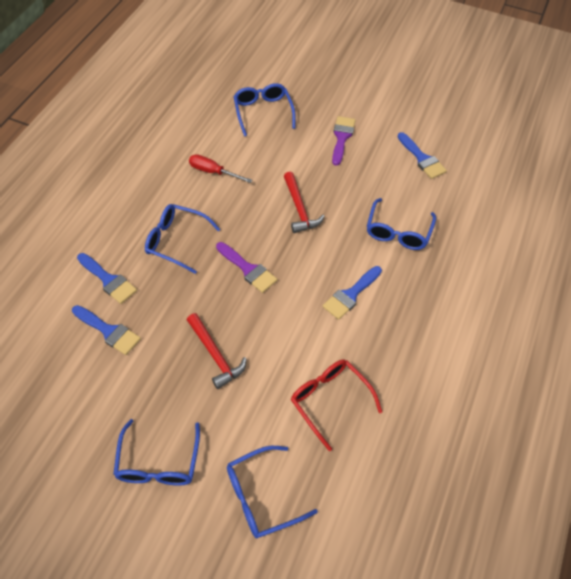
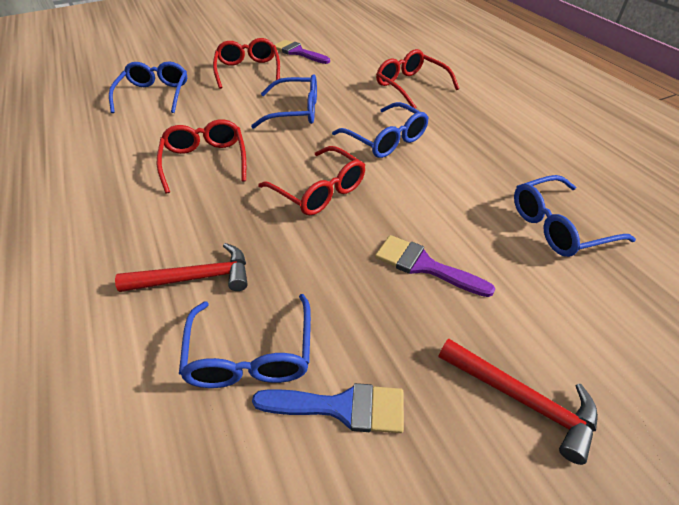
blue brush: 4 -> 1
red glasses: 1 -> 4
red screwdriver: 1 -> 0

